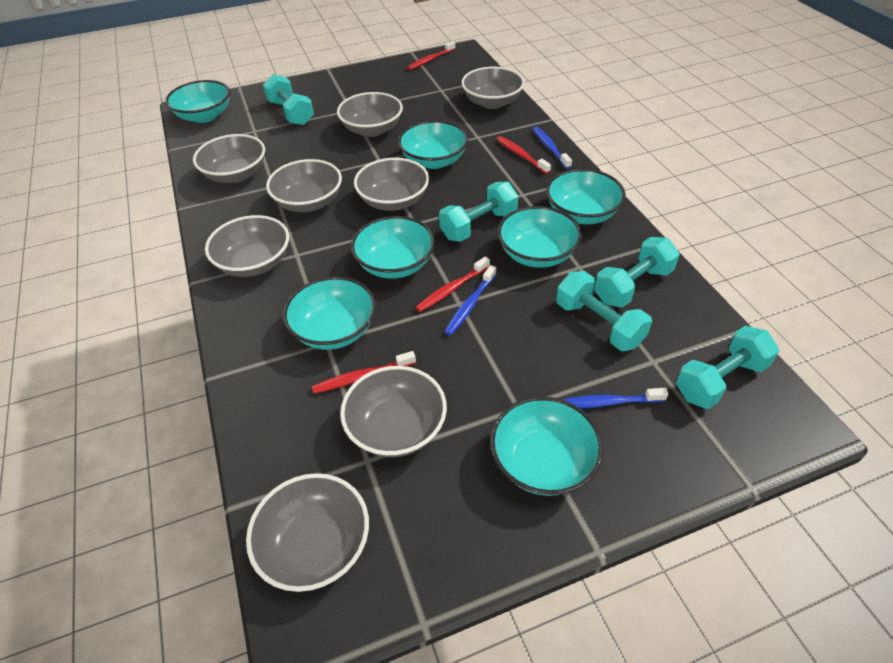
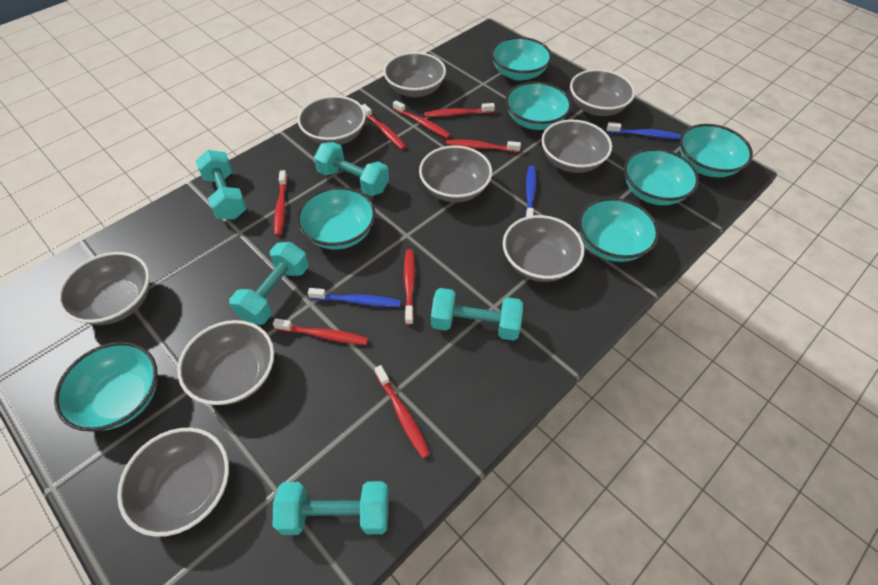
grey bowl: 8 -> 9
red toothbrush: 4 -> 8

